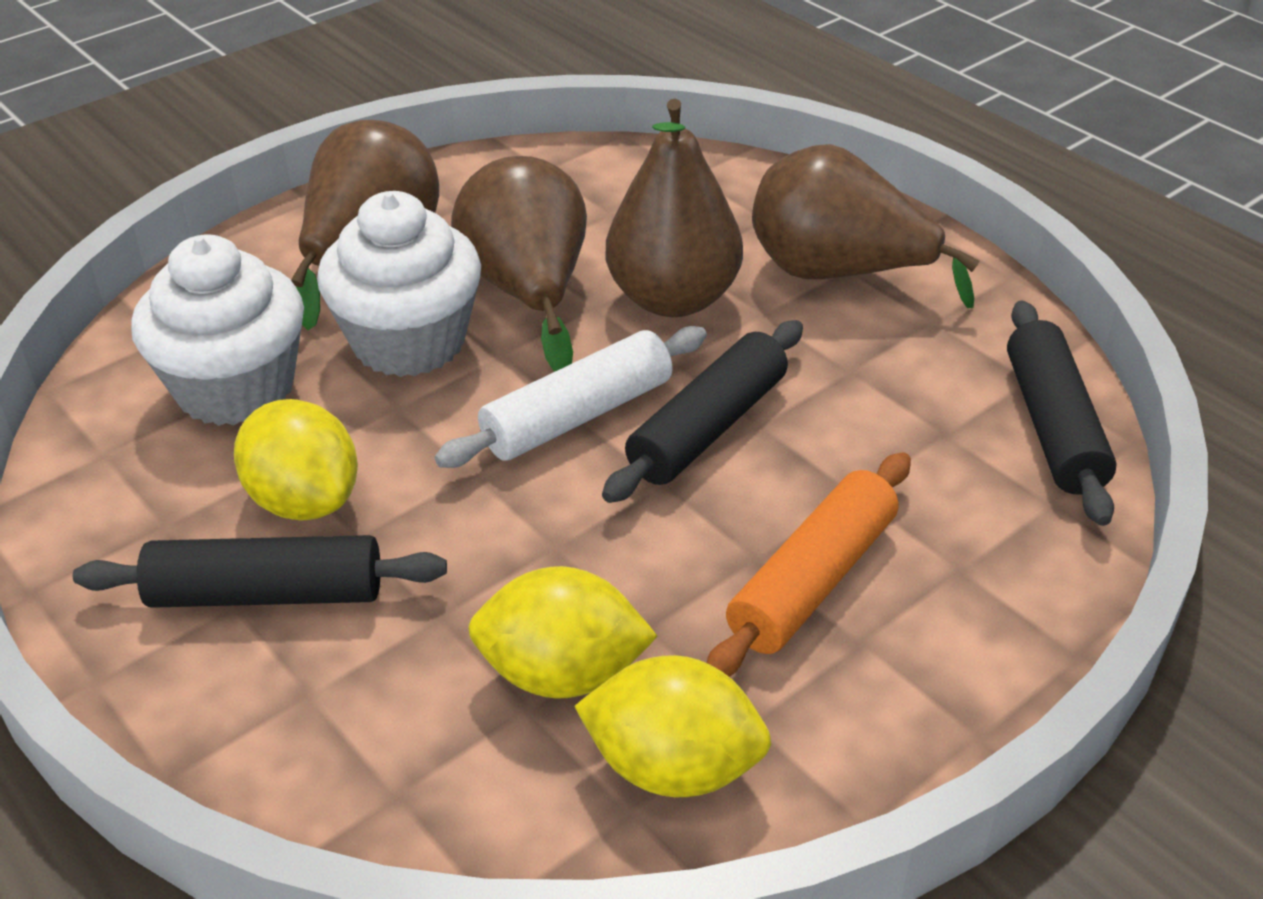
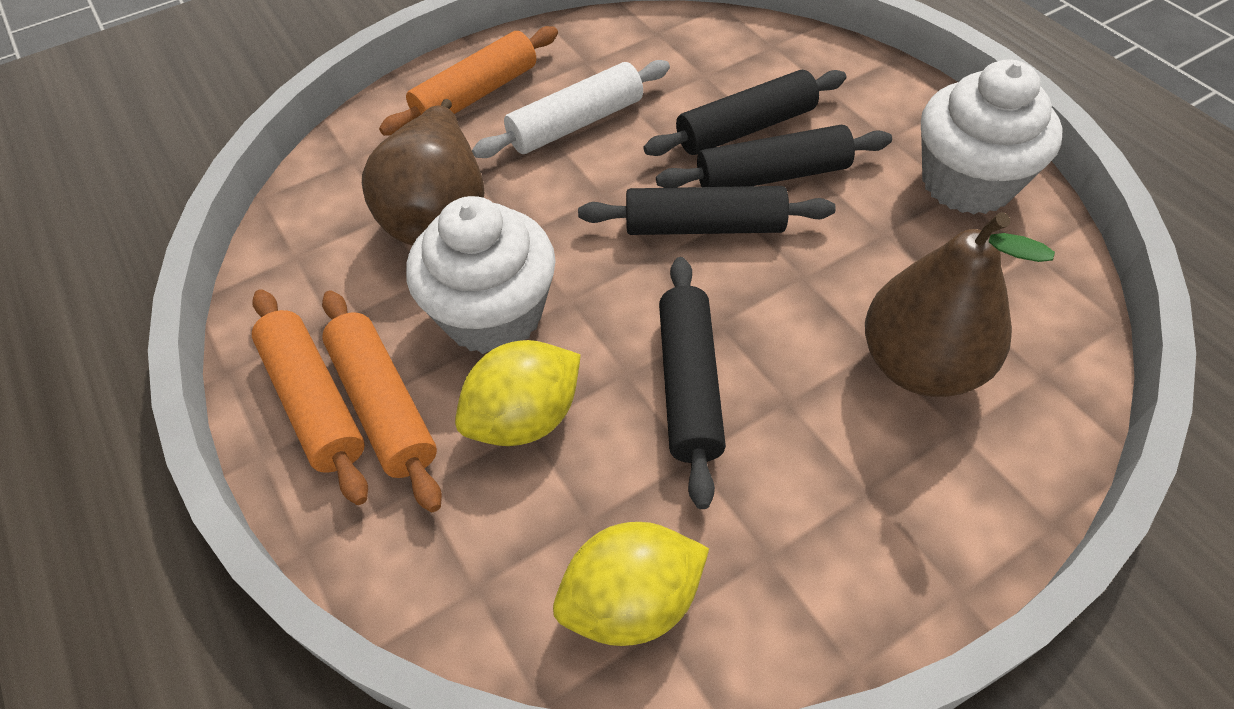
black rolling pin: 3 -> 4
brown pear: 4 -> 2
orange rolling pin: 1 -> 3
yellow lemon: 3 -> 2

